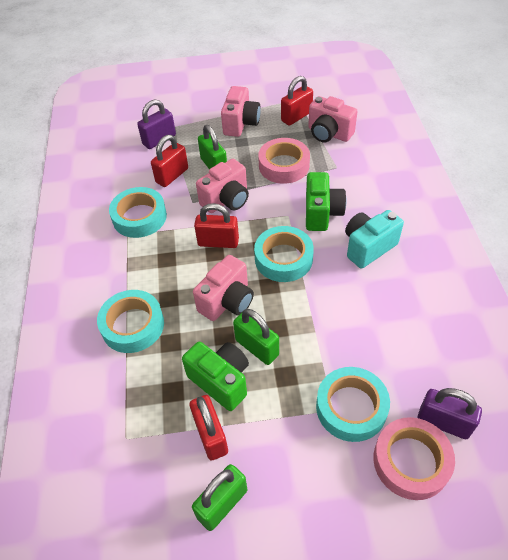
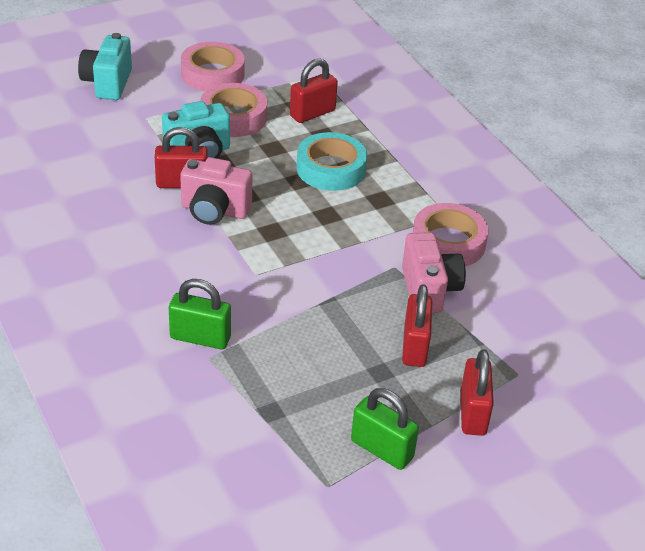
green camera: 2 -> 0
green padlock: 3 -> 2
pink camera: 4 -> 2
pink tape: 2 -> 3
purple padlock: 2 -> 0
turquoise camera: 1 -> 2
turquoise tape: 4 -> 1

